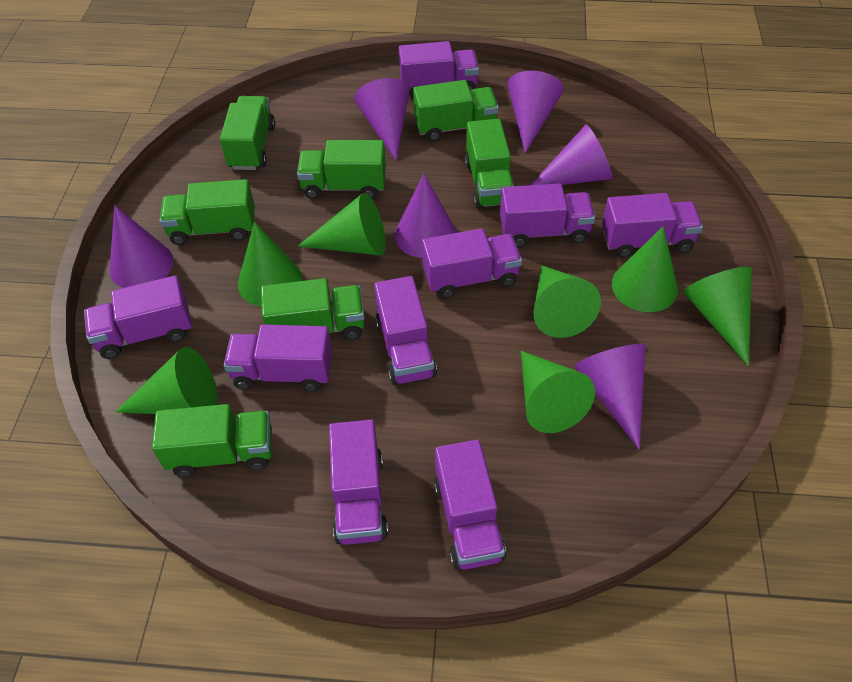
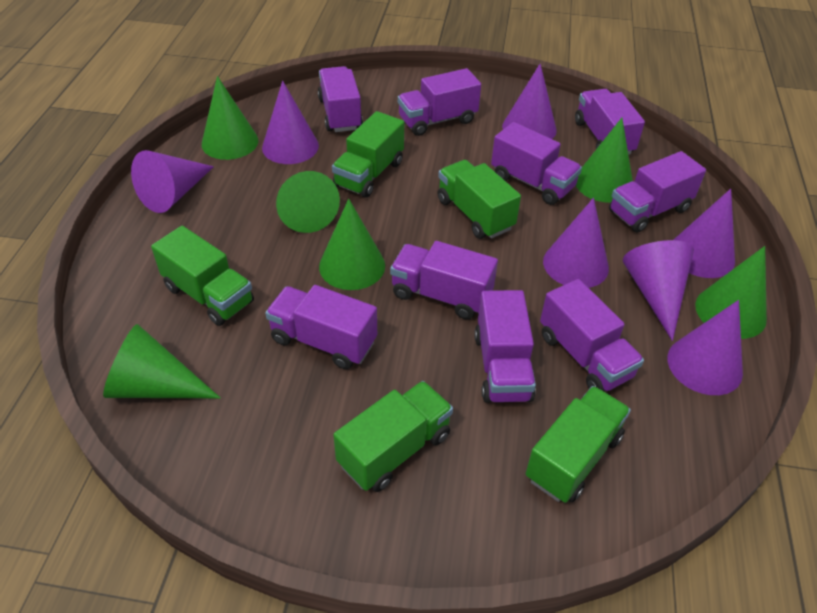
green cone: 7 -> 6
green truck: 7 -> 5
purple cone: 6 -> 7

